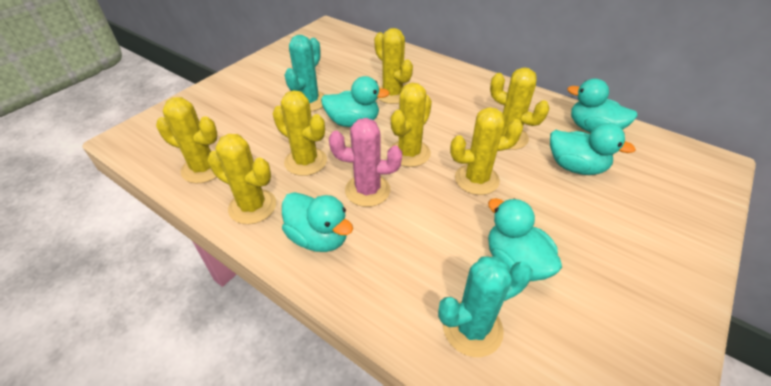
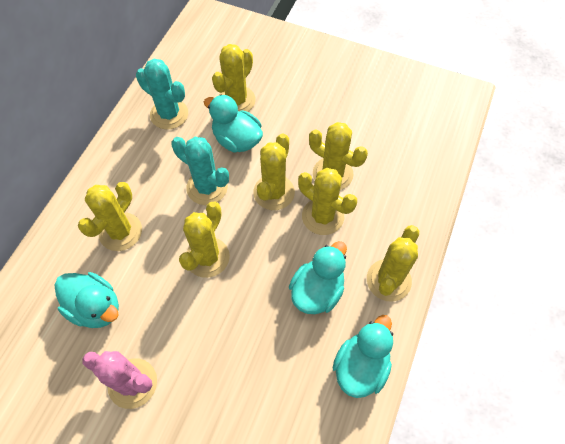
turquoise duck: 5 -> 4

